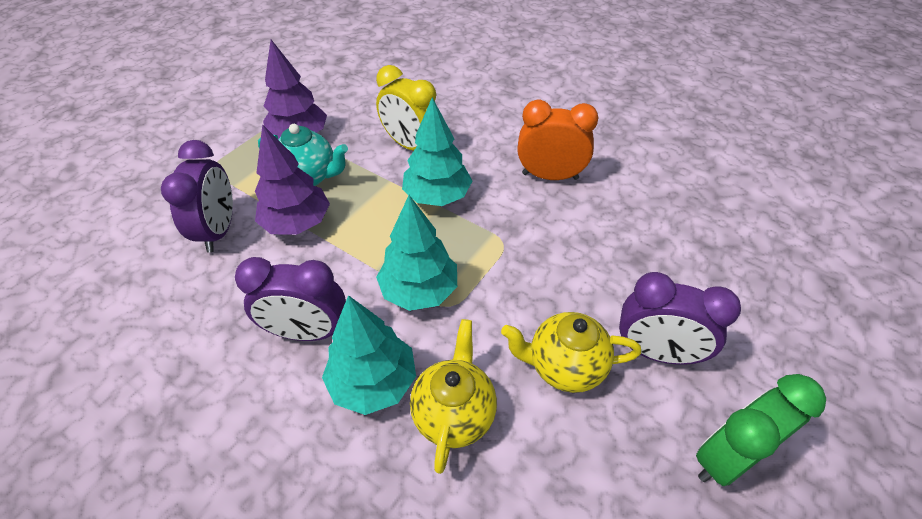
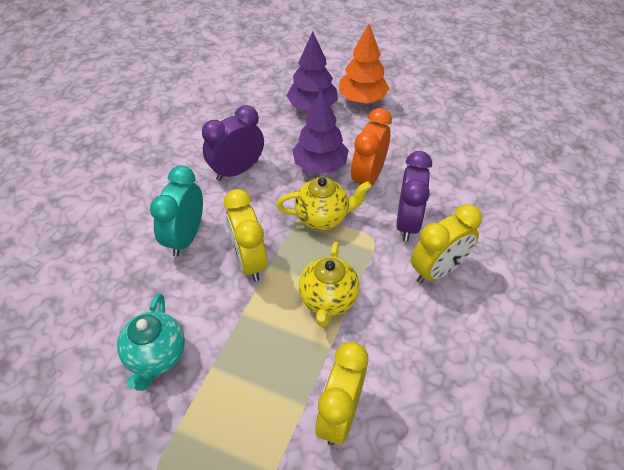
green clock: 1 -> 0
orange tree: 0 -> 1
purple clock: 3 -> 2
turquoise clock: 0 -> 1
turquoise tree: 3 -> 0
yellow clock: 1 -> 3

